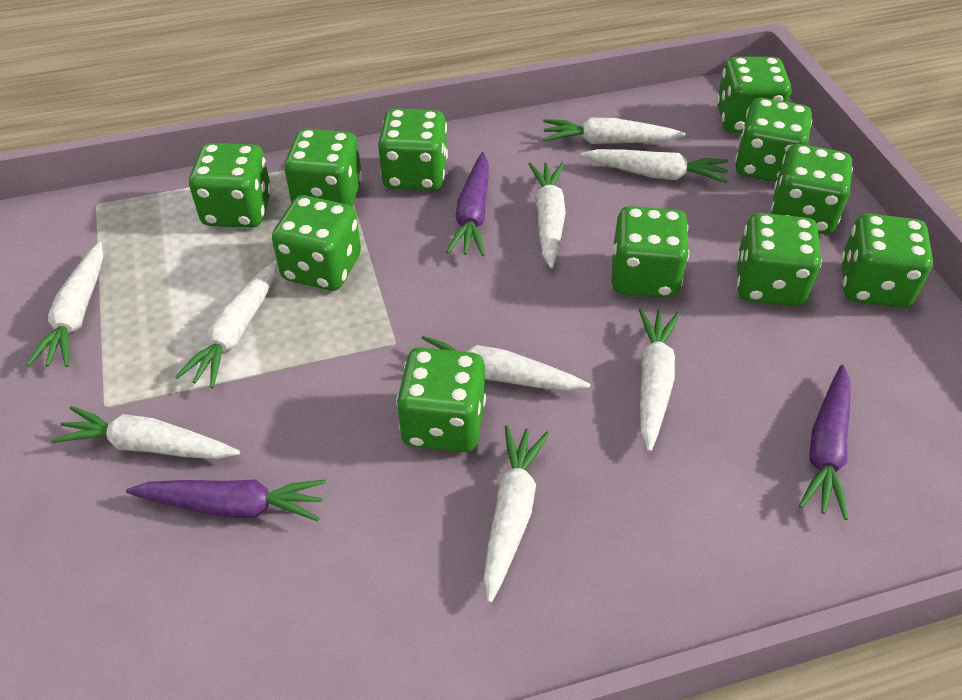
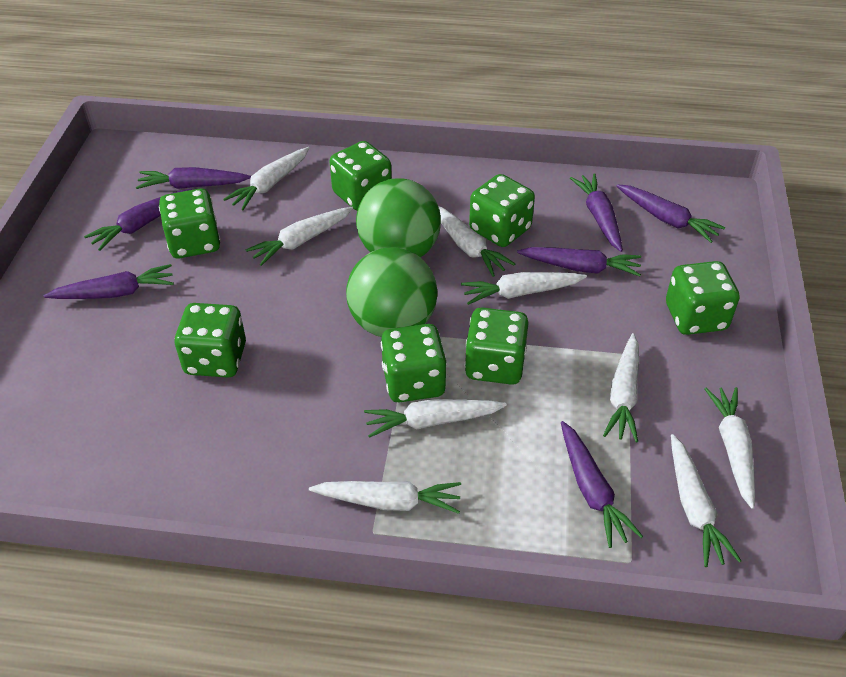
green ball: 0 -> 2
green dice: 11 -> 7
purple carrot: 3 -> 7

